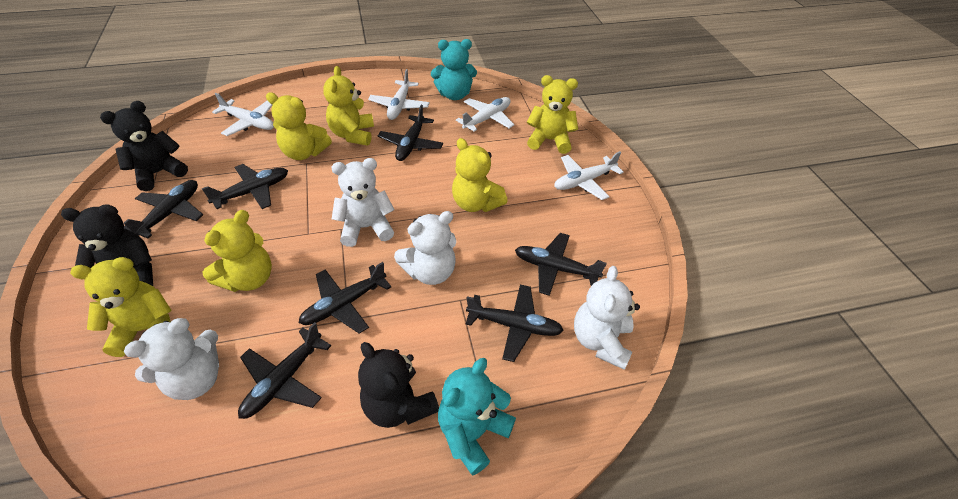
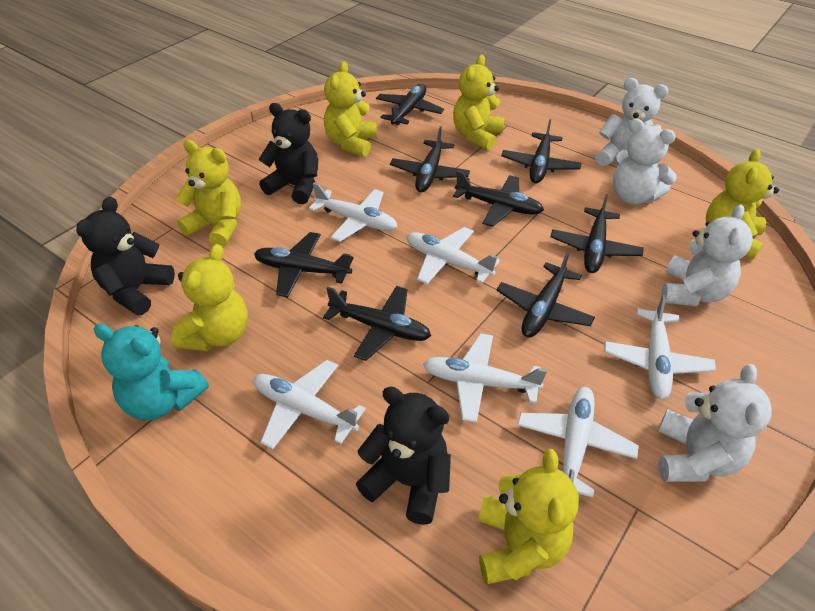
black plane: 7 -> 8
turquoise teddy bear: 2 -> 1
white plane: 4 -> 6

